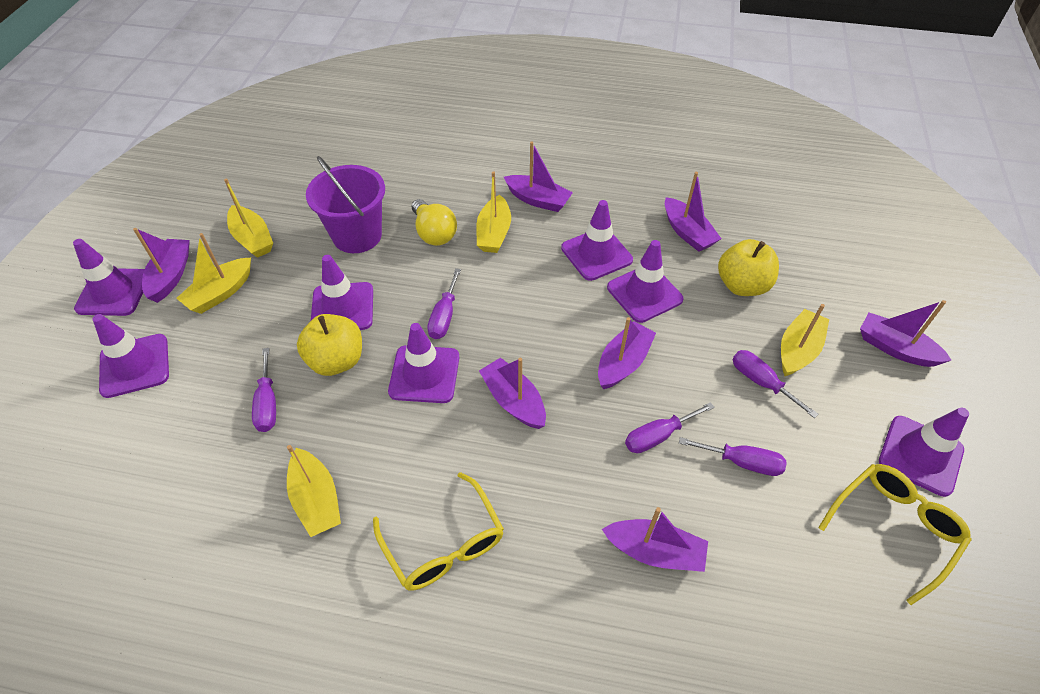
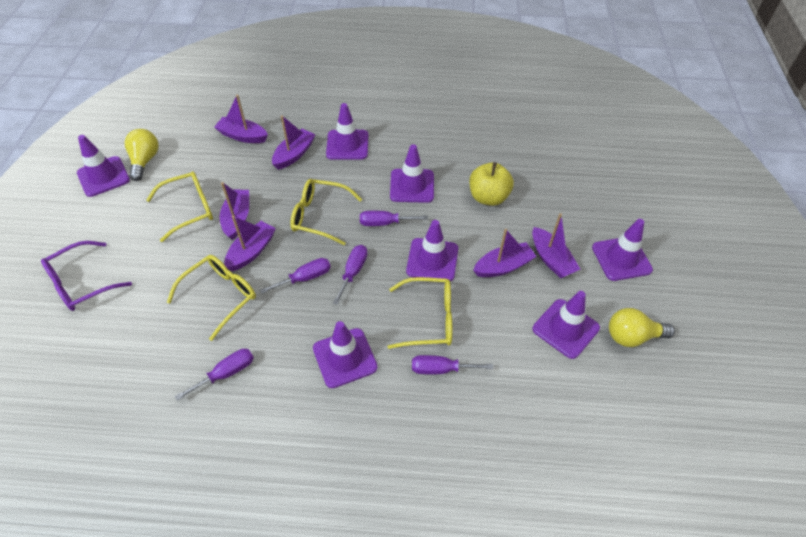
purple boat: 7 -> 6
purple bucket: 1 -> 0
purple glasses: 0 -> 1
yellow apple: 2 -> 1
yellow boat: 5 -> 0
yellow glasses: 2 -> 4
yellow light bulb: 1 -> 2

